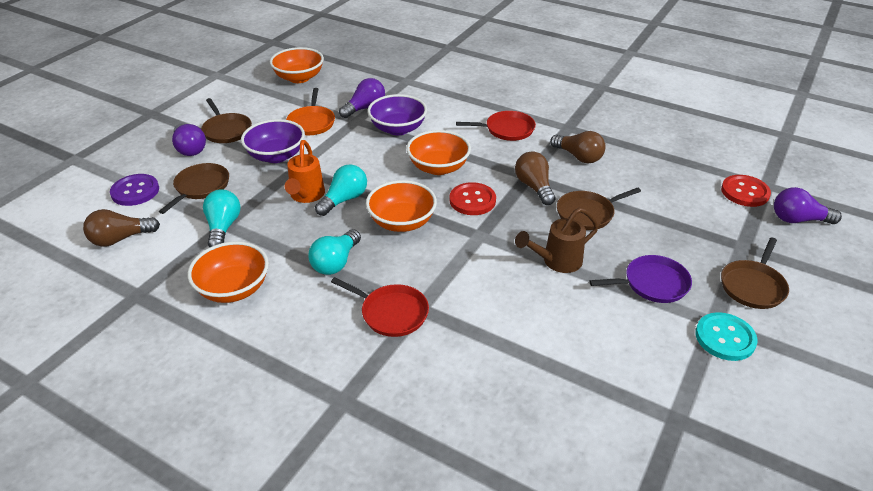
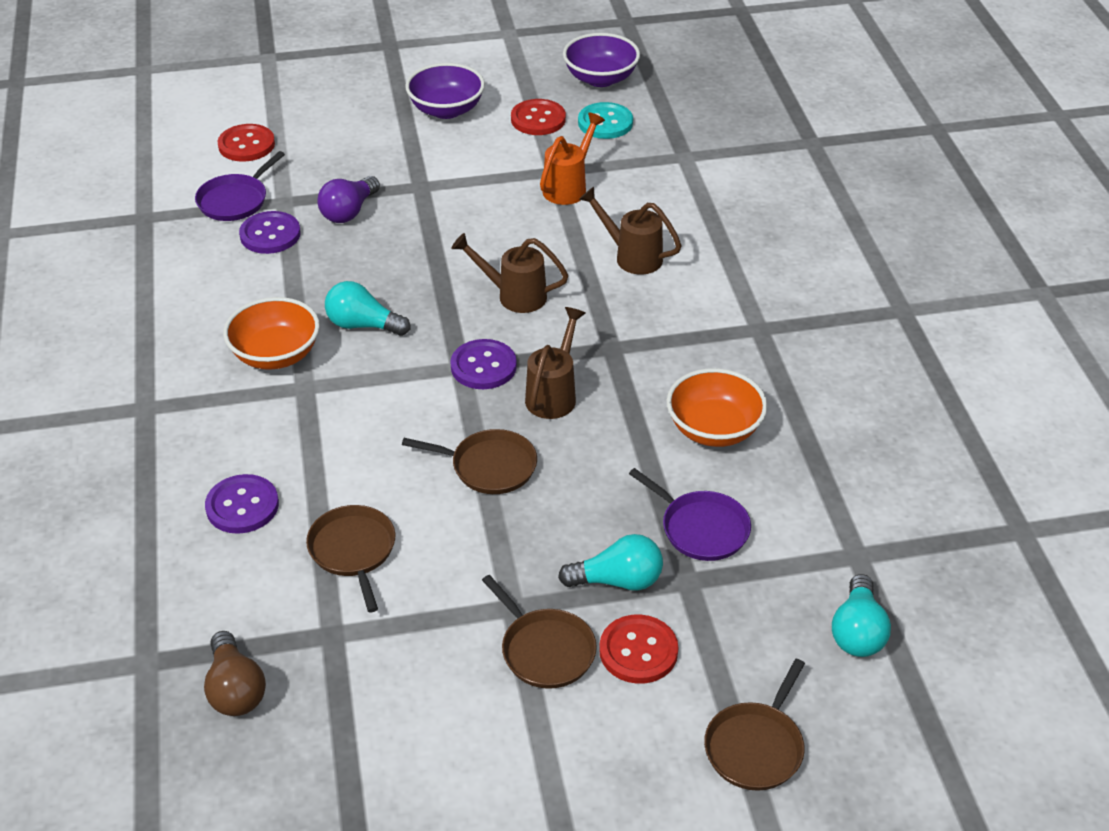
brown light bulb: 3 -> 1
brown watering can: 1 -> 3
orange bowl: 4 -> 2
orange pan: 1 -> 0
purple button: 1 -> 3
purple light bulb: 3 -> 1
purple pan: 1 -> 2
red button: 2 -> 3
red pan: 2 -> 0

